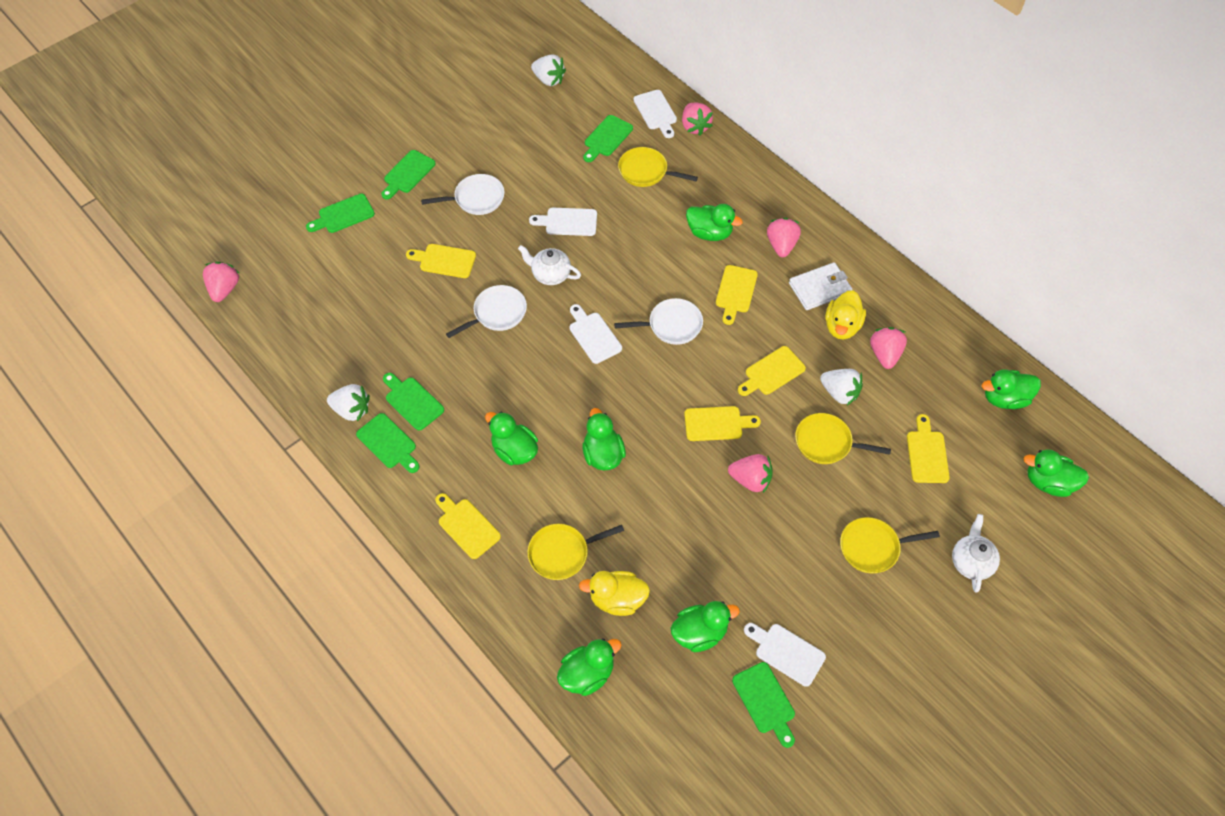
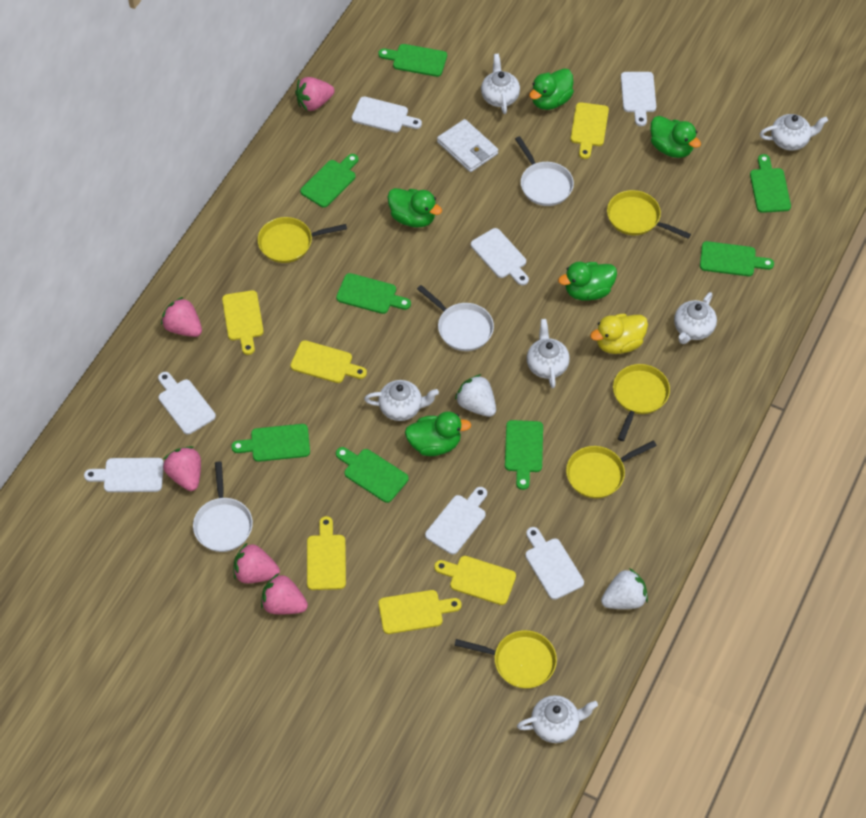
green cutting board: 6 -> 8
green duck: 7 -> 5
white cutting board: 4 -> 7
white strawberry: 3 -> 2
white teapot: 2 -> 6
yellow duck: 2 -> 1
yellow pan: 4 -> 5

